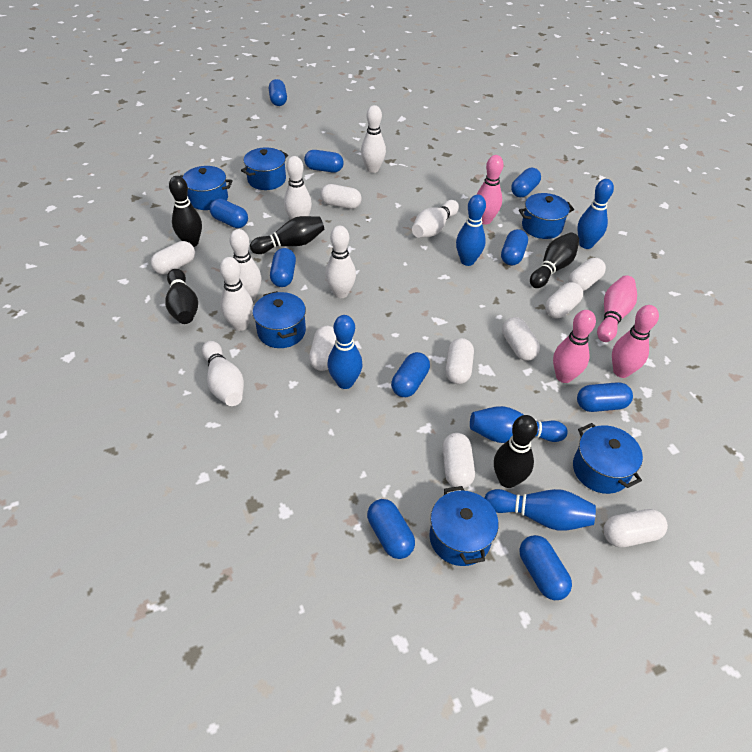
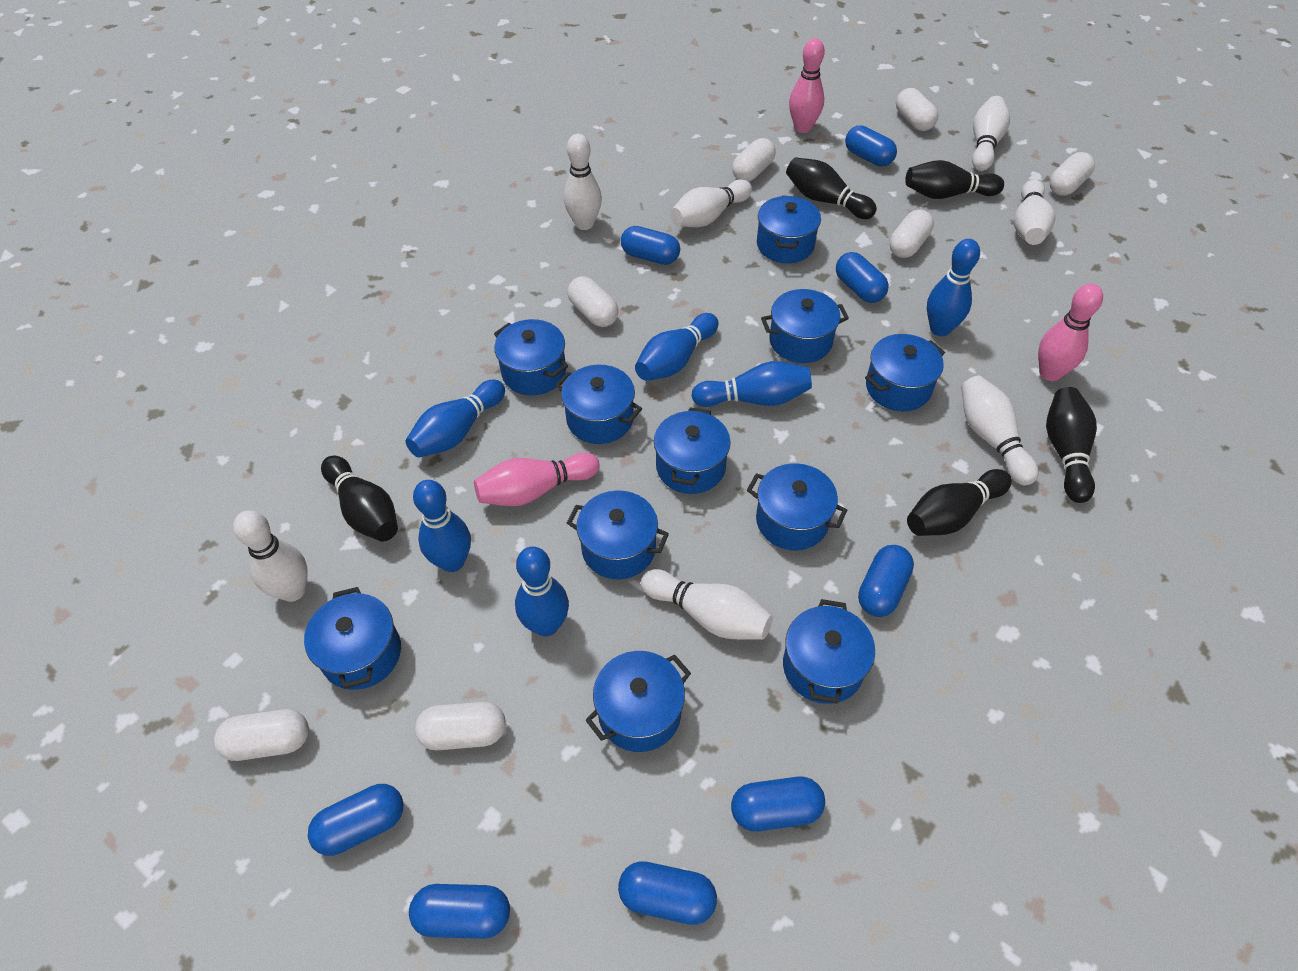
blue bowling pin: 5 -> 6
blue capsule: 10 -> 8
blue pot: 6 -> 11
pink bowling pin: 4 -> 3
white capsule: 9 -> 7

